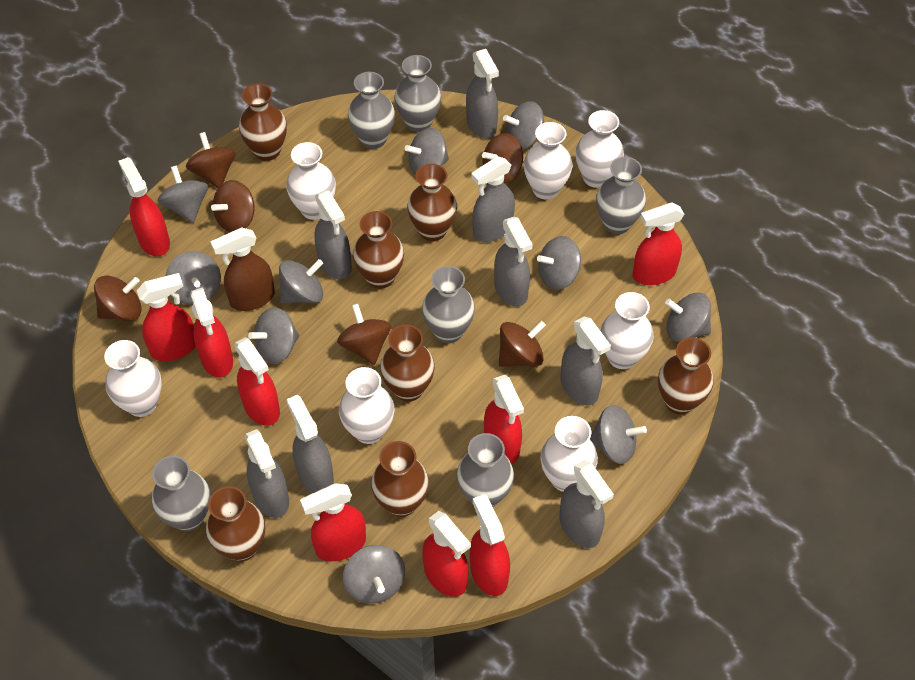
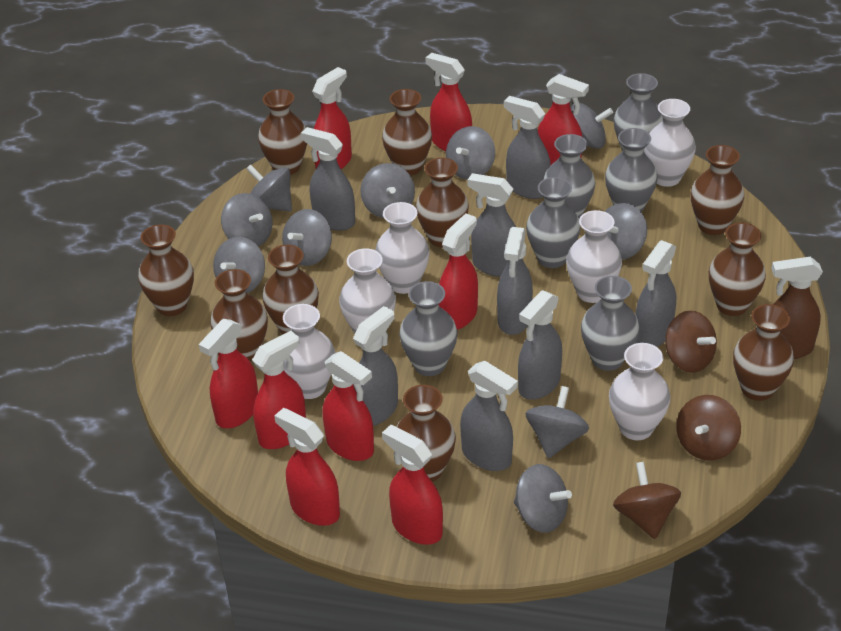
brown spinning top: 6 -> 3
brown vase: 7 -> 10
white vase: 7 -> 6

